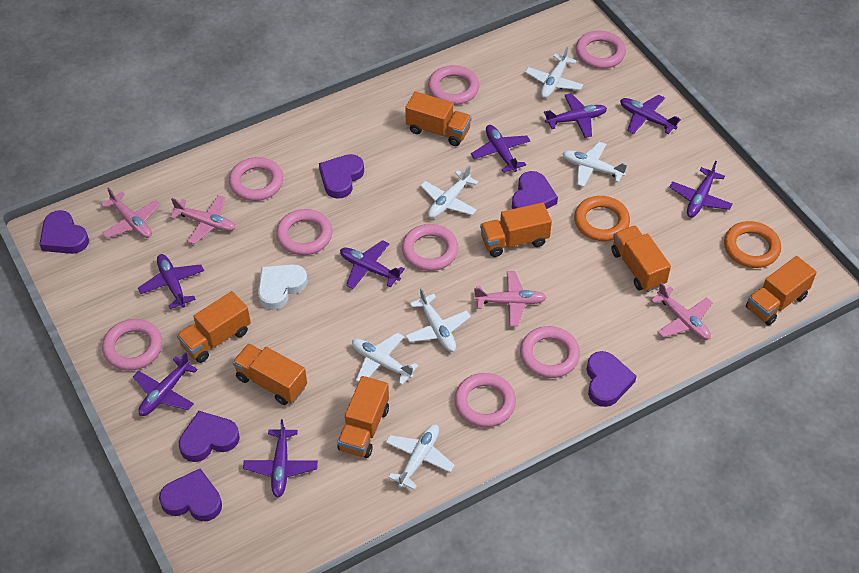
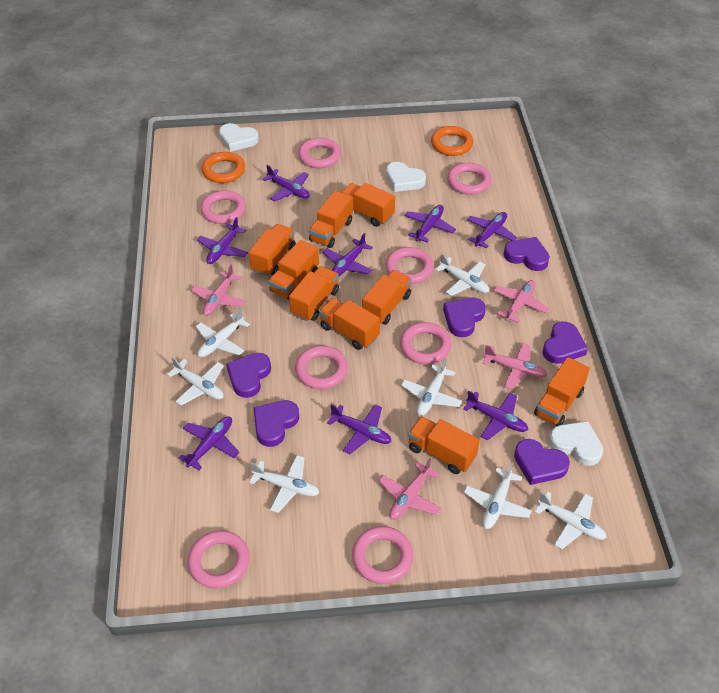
orange truck: 7 -> 9
white heart: 1 -> 3
white plane: 6 -> 7

